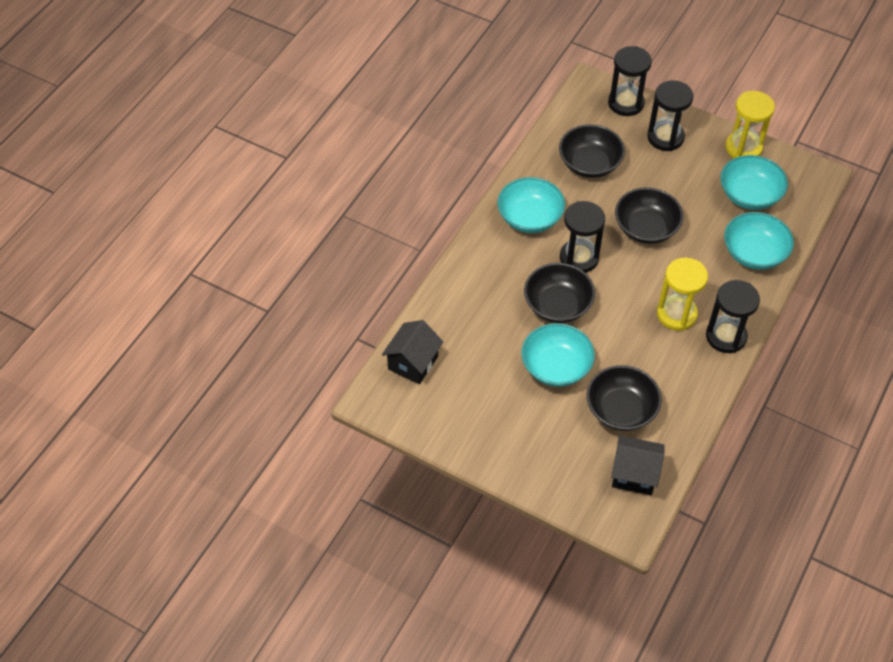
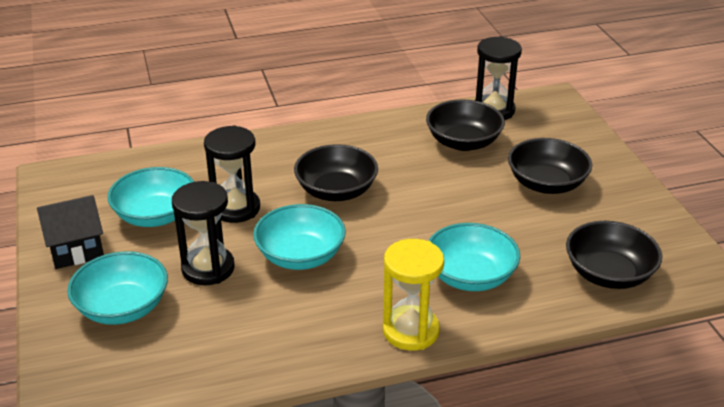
black hourglass: 4 -> 3
black house: 2 -> 1
yellow hourglass: 2 -> 1

